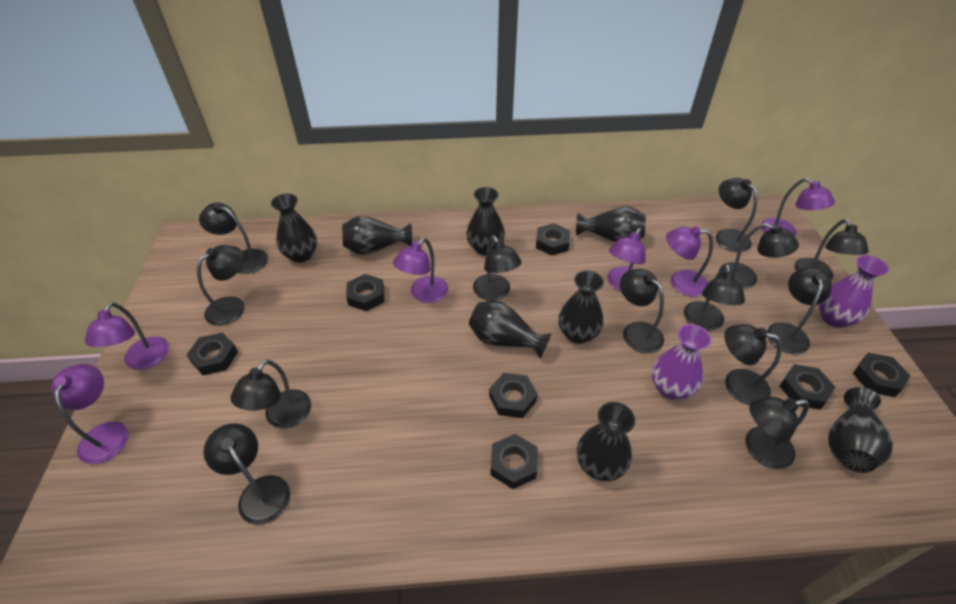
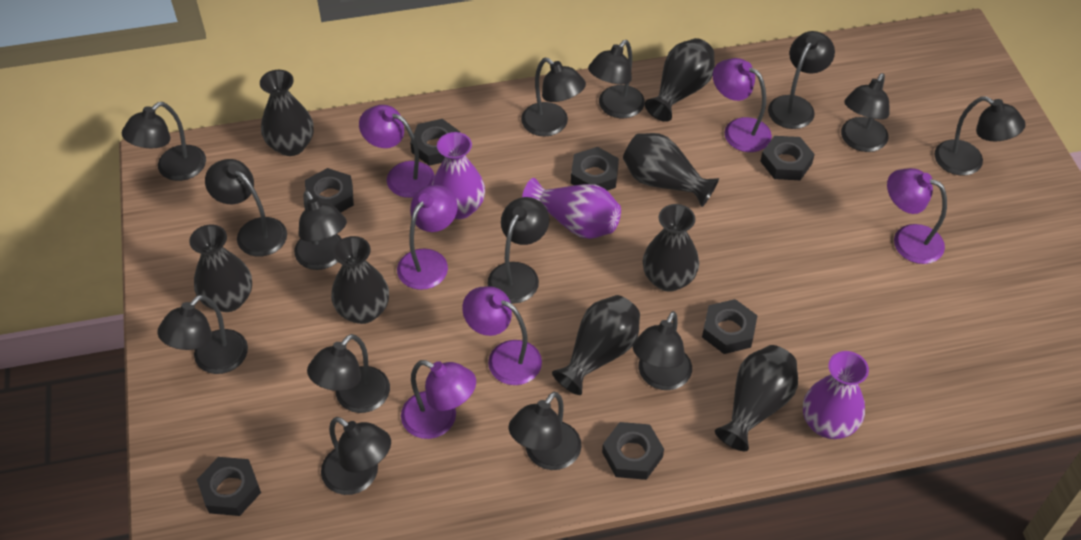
black lamp: 13 -> 14
purple vase: 2 -> 3

